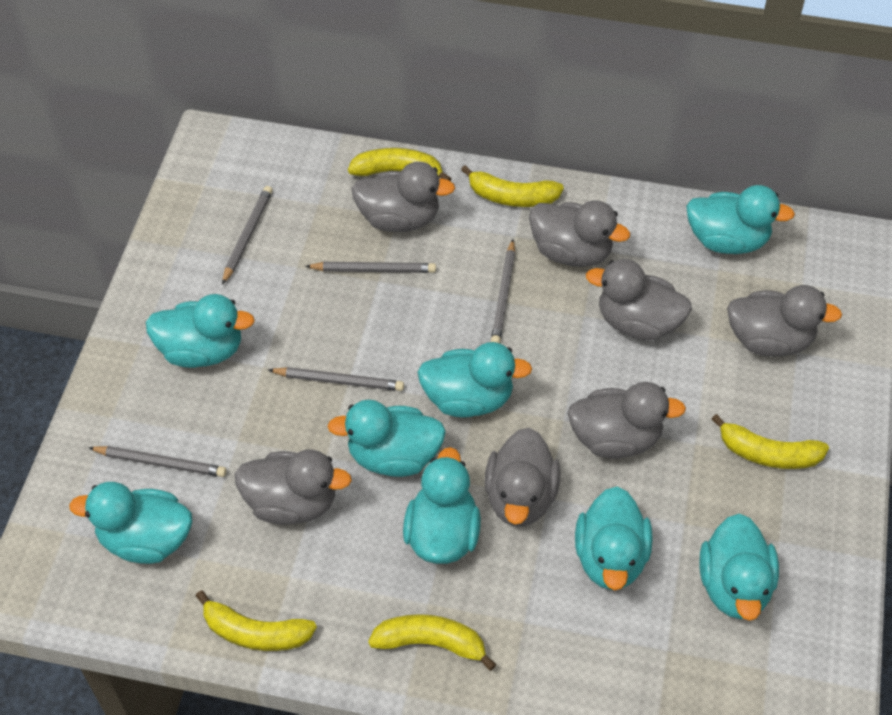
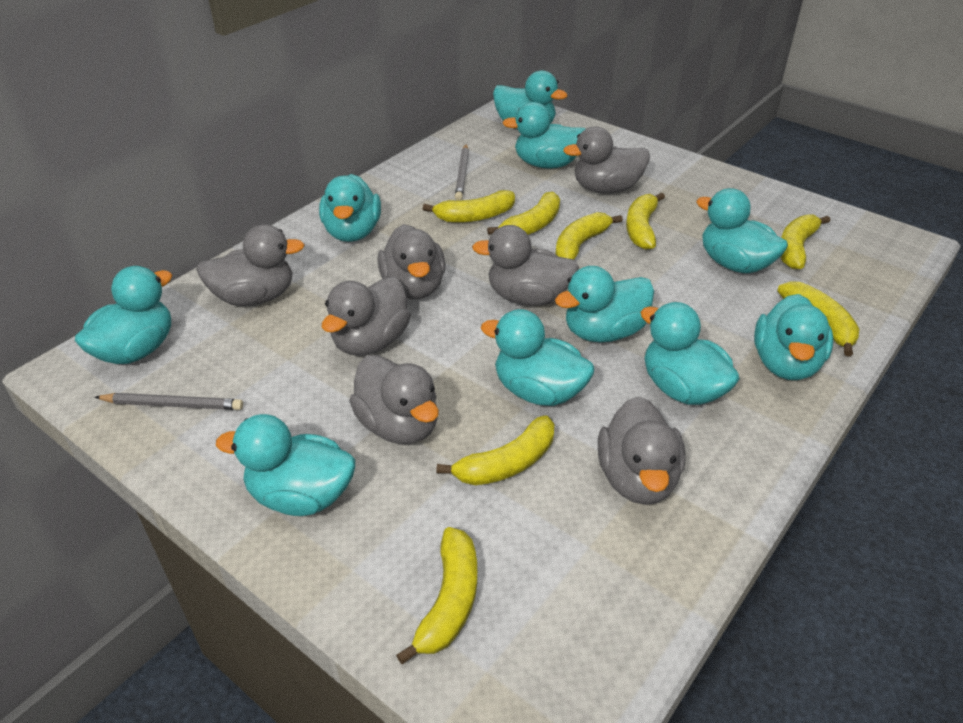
grey pencil: 5 -> 2
turquoise duck: 8 -> 10
yellow banana: 5 -> 8

